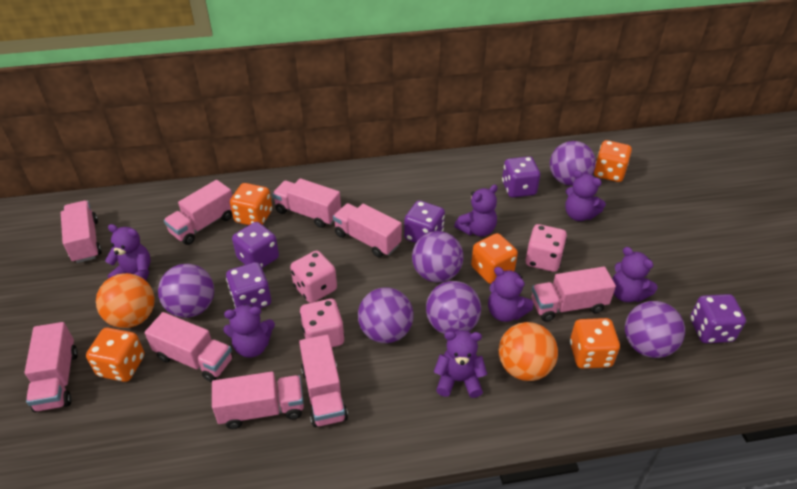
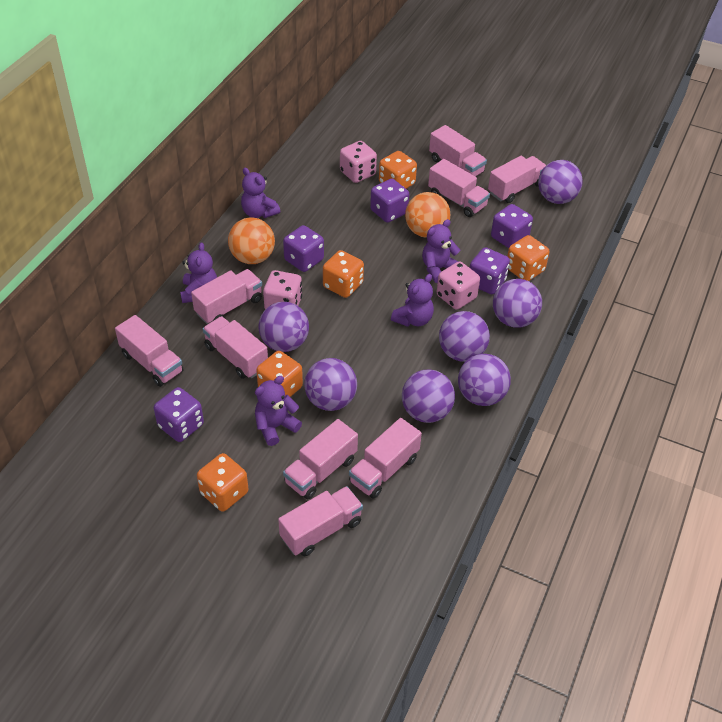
purple ball: 6 -> 7
purple teddy bear: 7 -> 5

